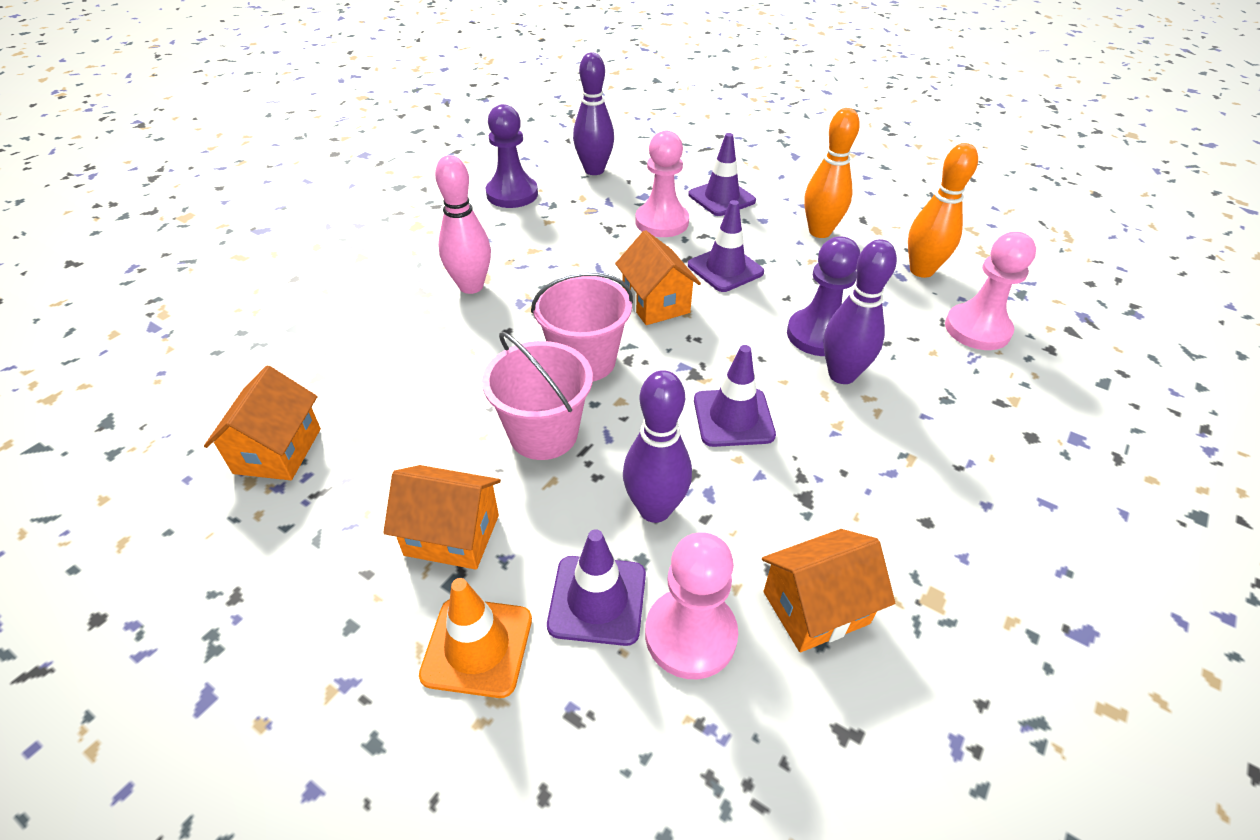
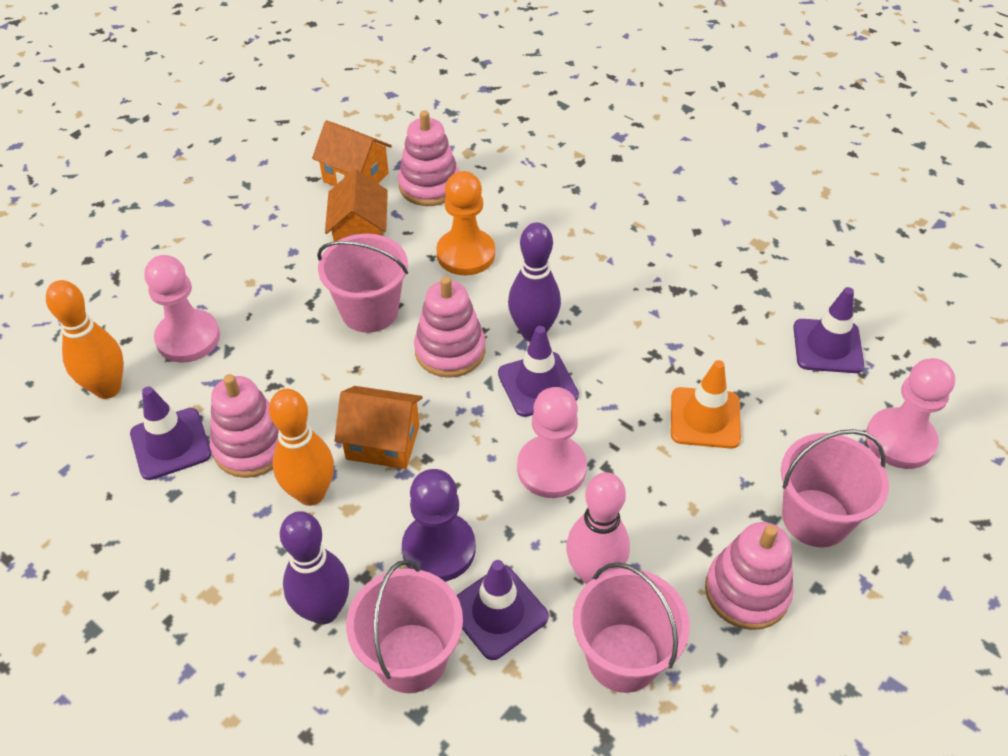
orange house: 4 -> 3
orange pawn: 0 -> 1
pink bucket: 2 -> 4
pink stacking toy: 0 -> 4
purple bowling pin: 3 -> 2
purple pawn: 2 -> 1

